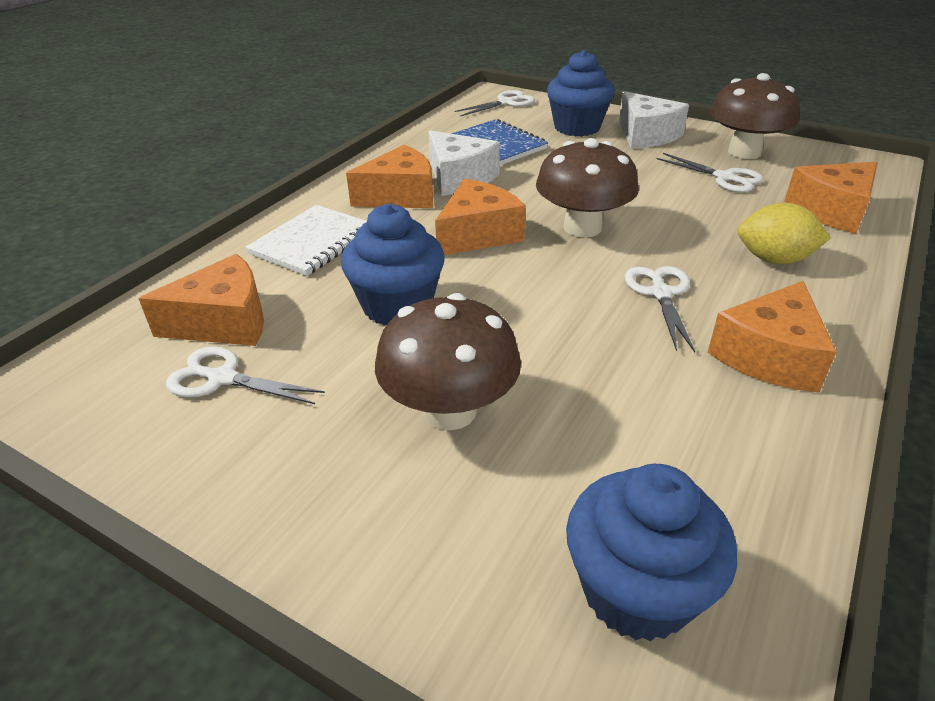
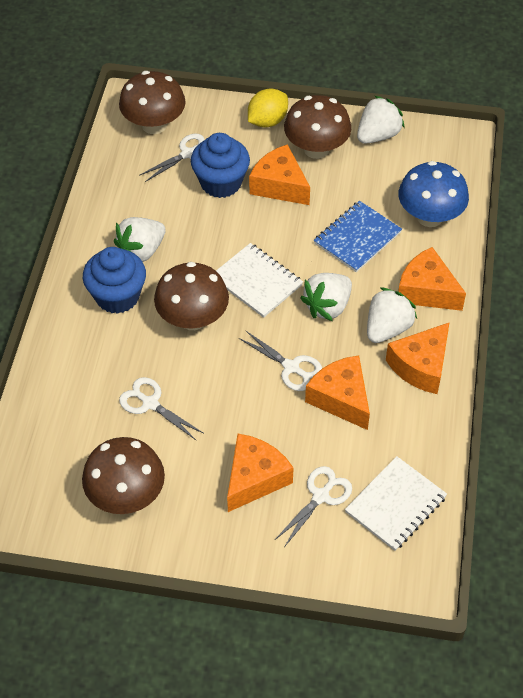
blue cupcake: 3 -> 2
blue mushroom: 0 -> 1
brown mushroom: 3 -> 4
white cheese: 2 -> 0
white notebook: 1 -> 2
white strawberry: 0 -> 4

